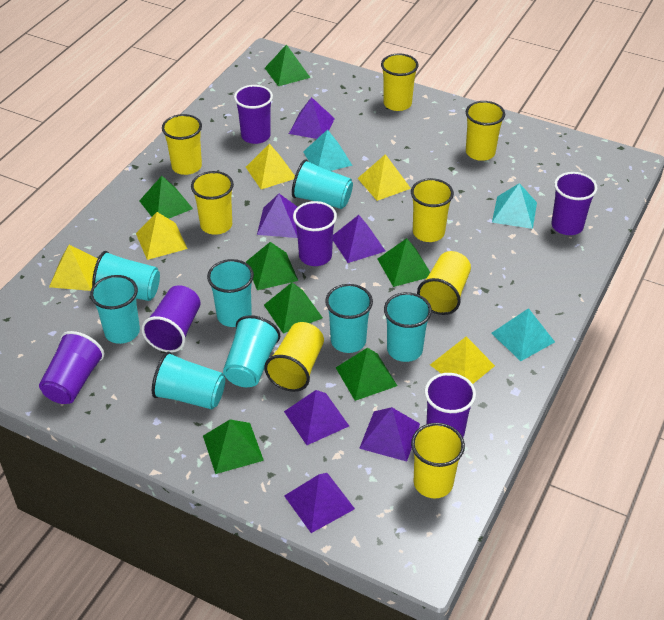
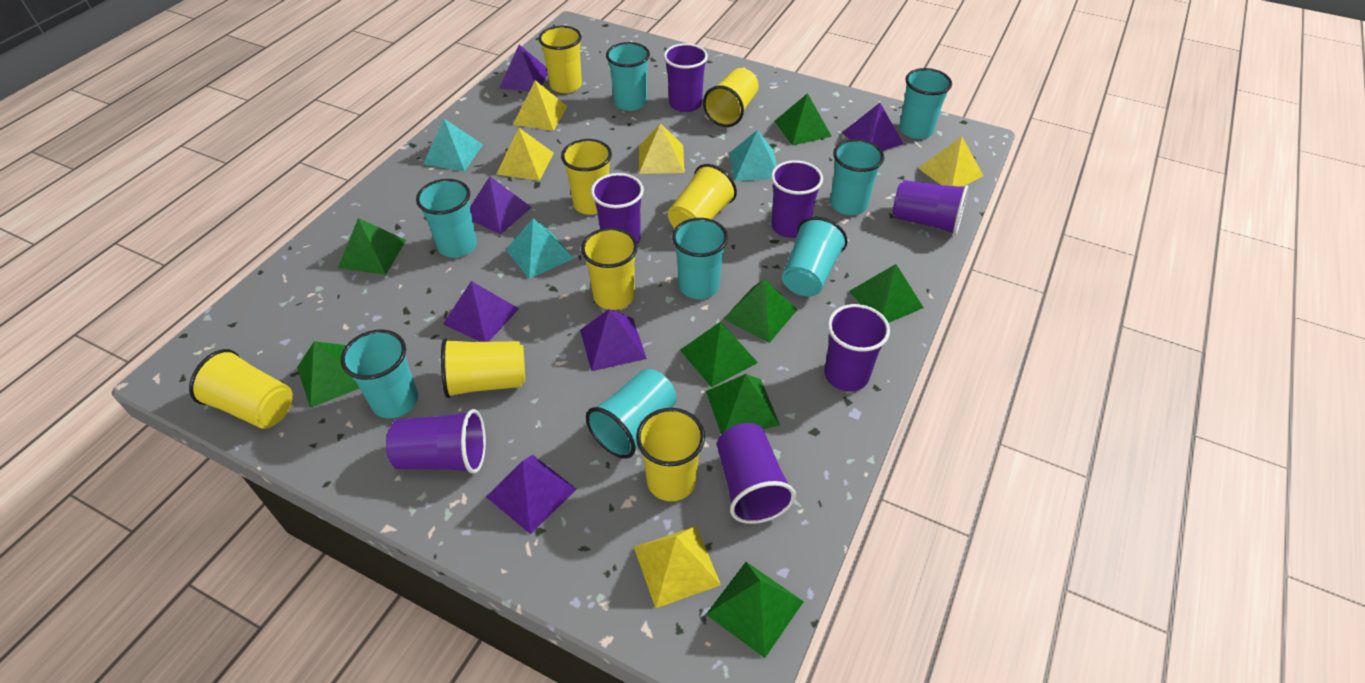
green pyramid: 7 -> 8
purple cup: 6 -> 7

